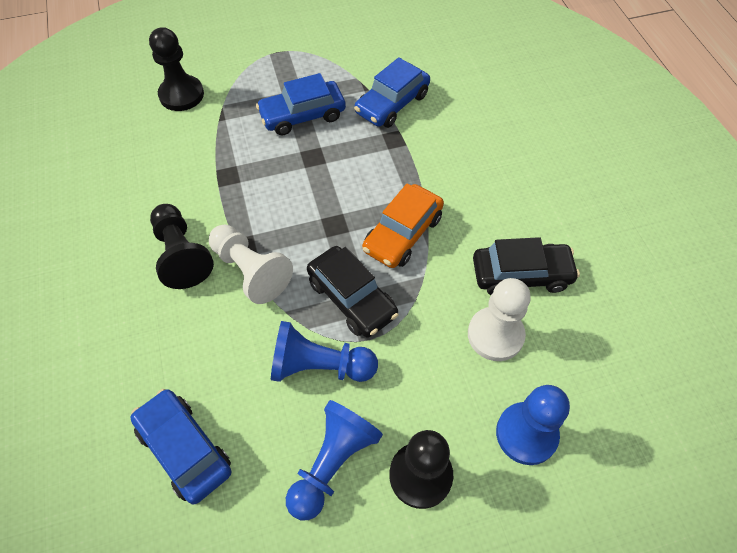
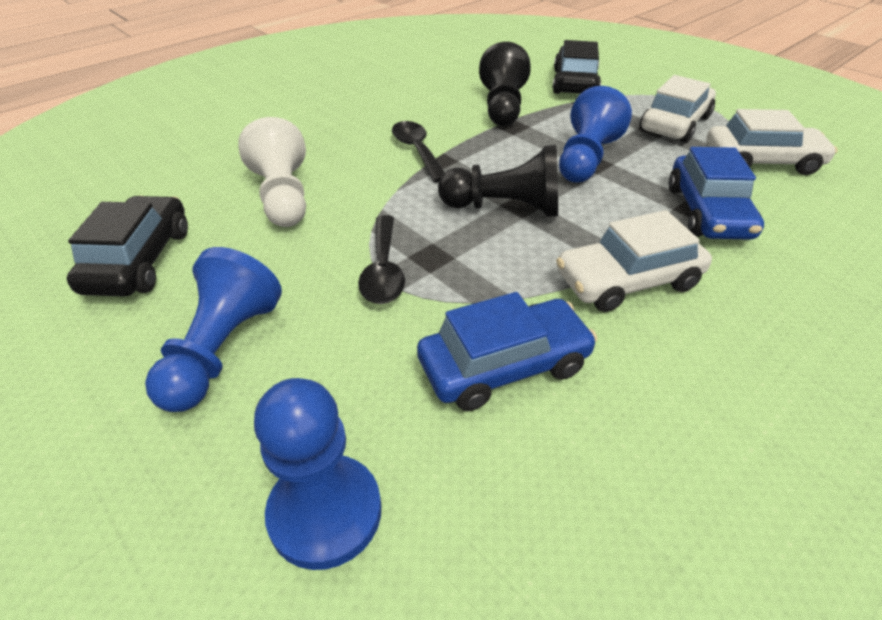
black pawn: 3 -> 2
black spoon: 0 -> 2
blue car: 3 -> 2
orange car: 1 -> 0
white car: 0 -> 3
white pawn: 2 -> 1

